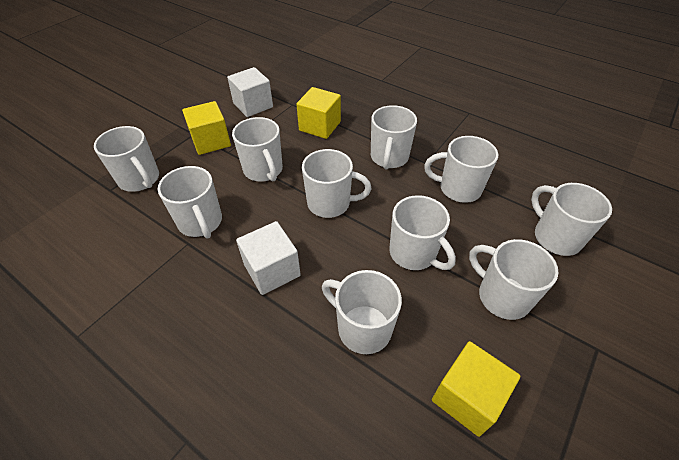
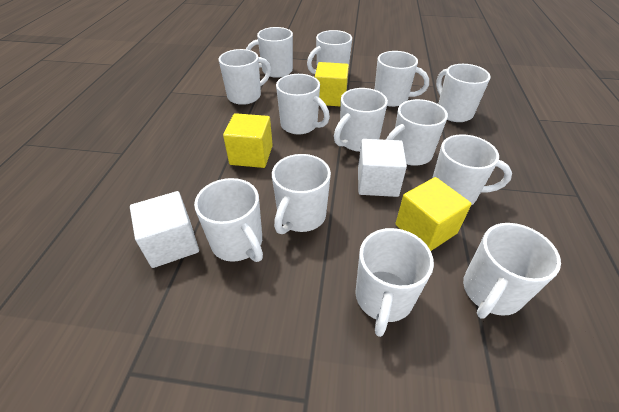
white mug: 10 -> 13

